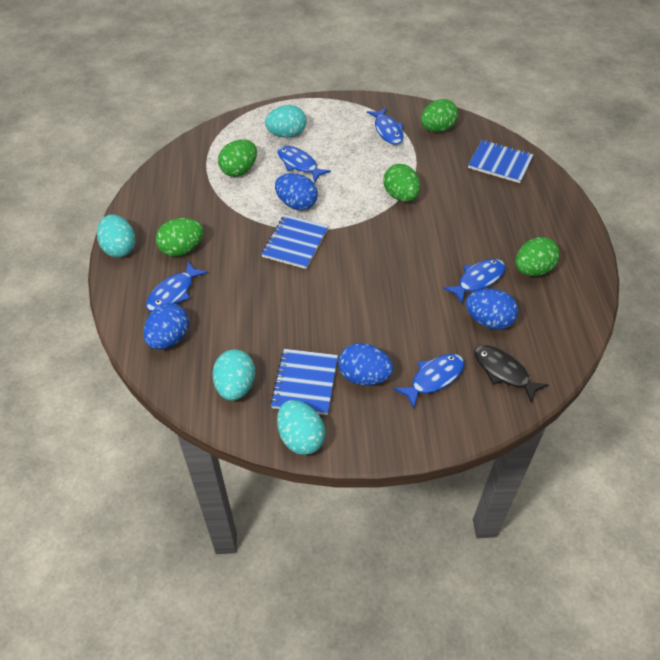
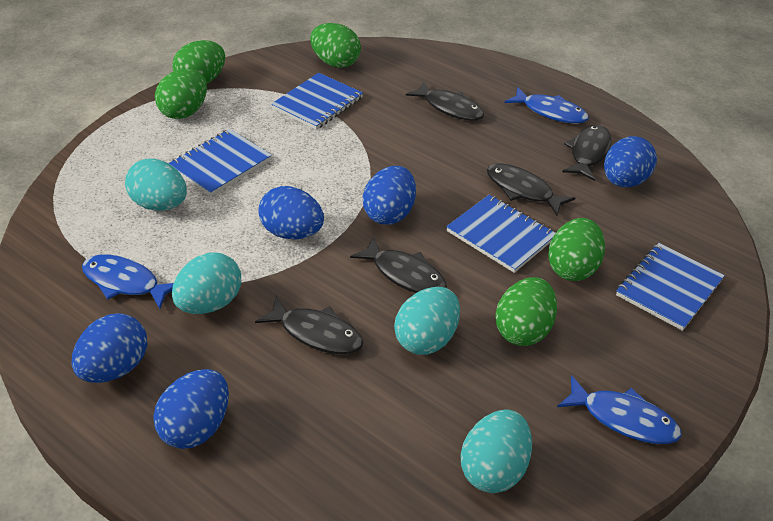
black fish: 1 -> 5
blue egg: 4 -> 5
blue fish: 5 -> 3
blue notebook: 3 -> 4

